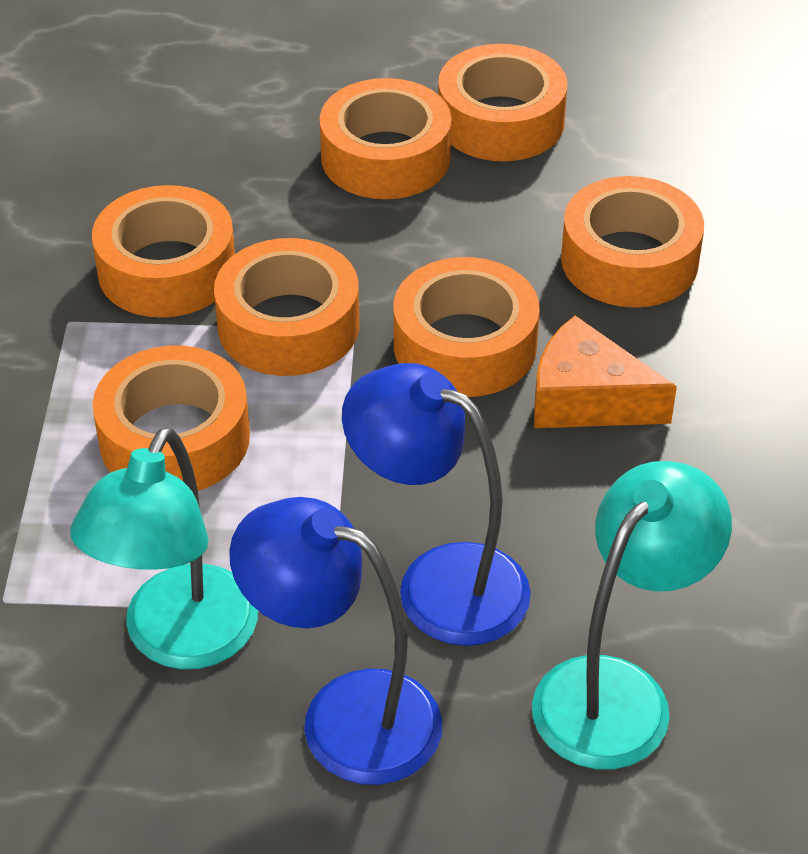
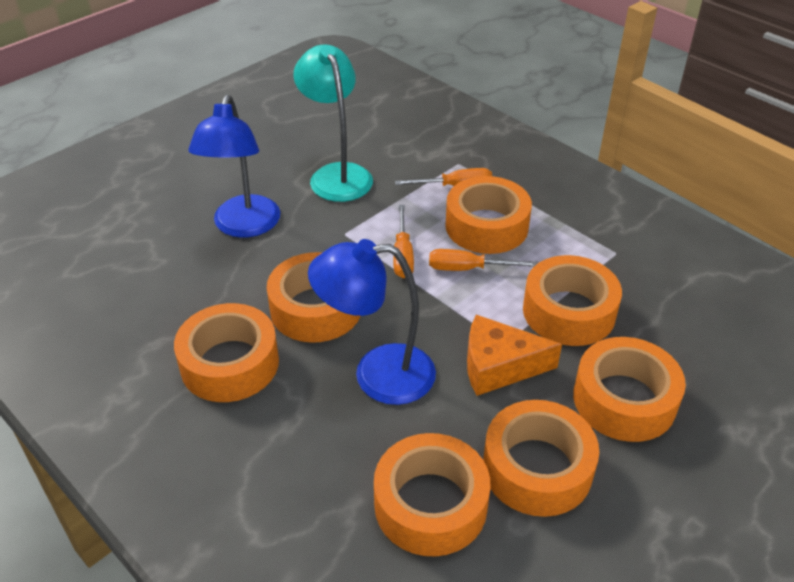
orange screwdriver: 0 -> 3
turquoise lamp: 2 -> 1

